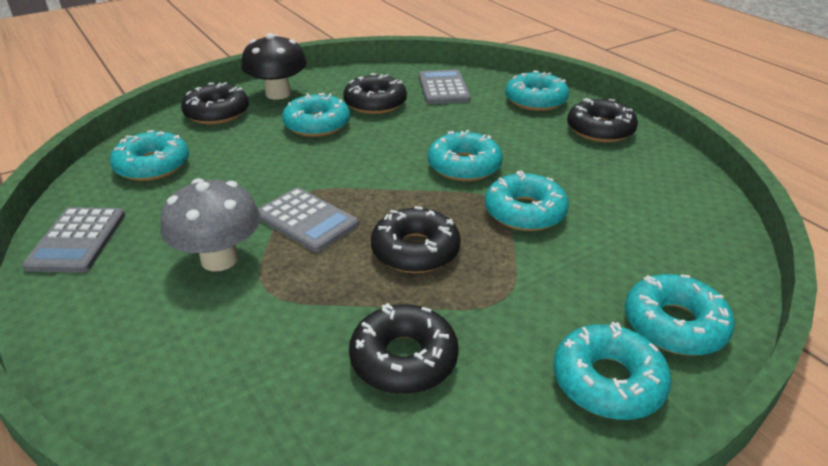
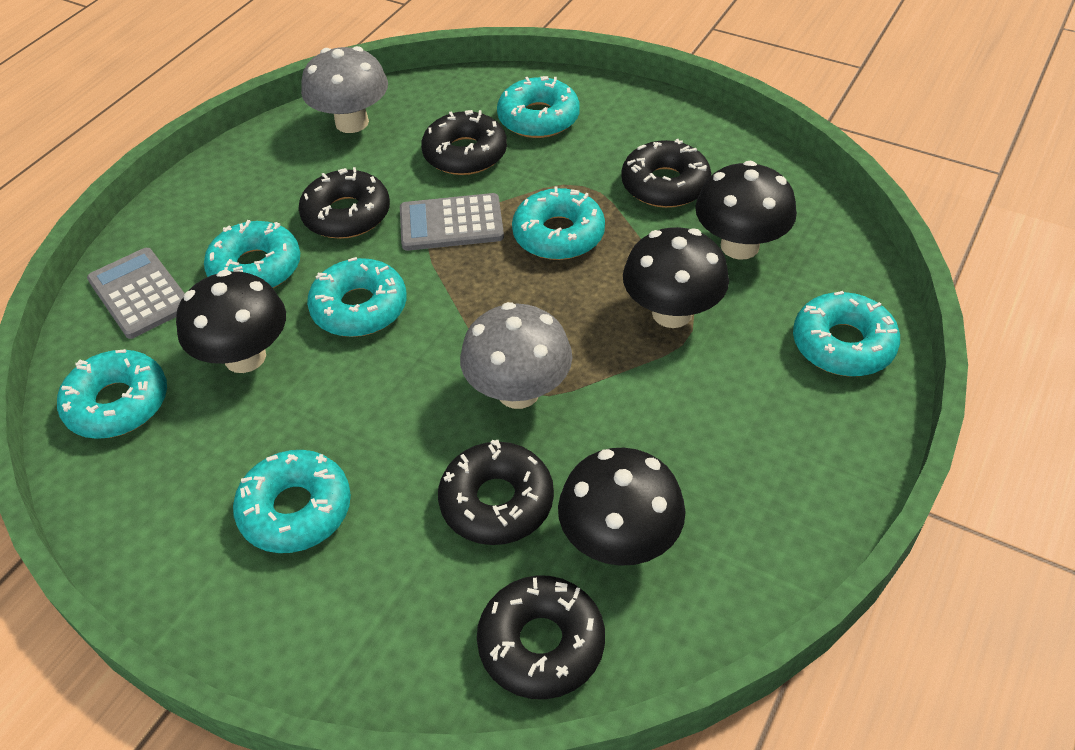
black mushroom: 1 -> 4
grey calculator: 3 -> 2
grey mushroom: 1 -> 2

